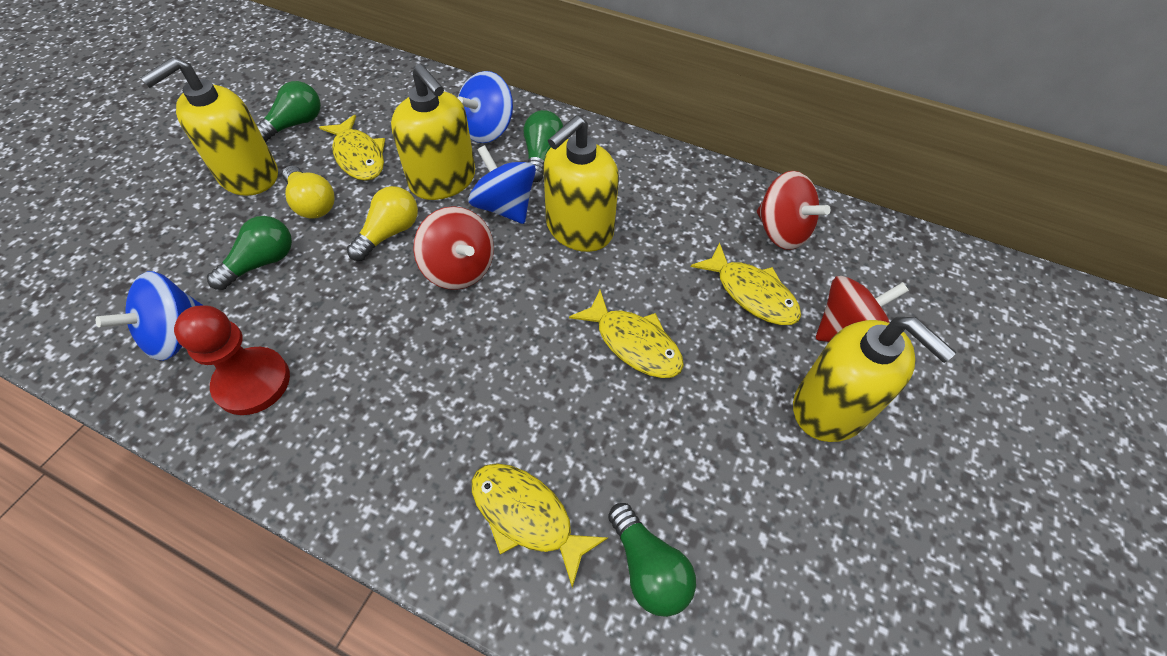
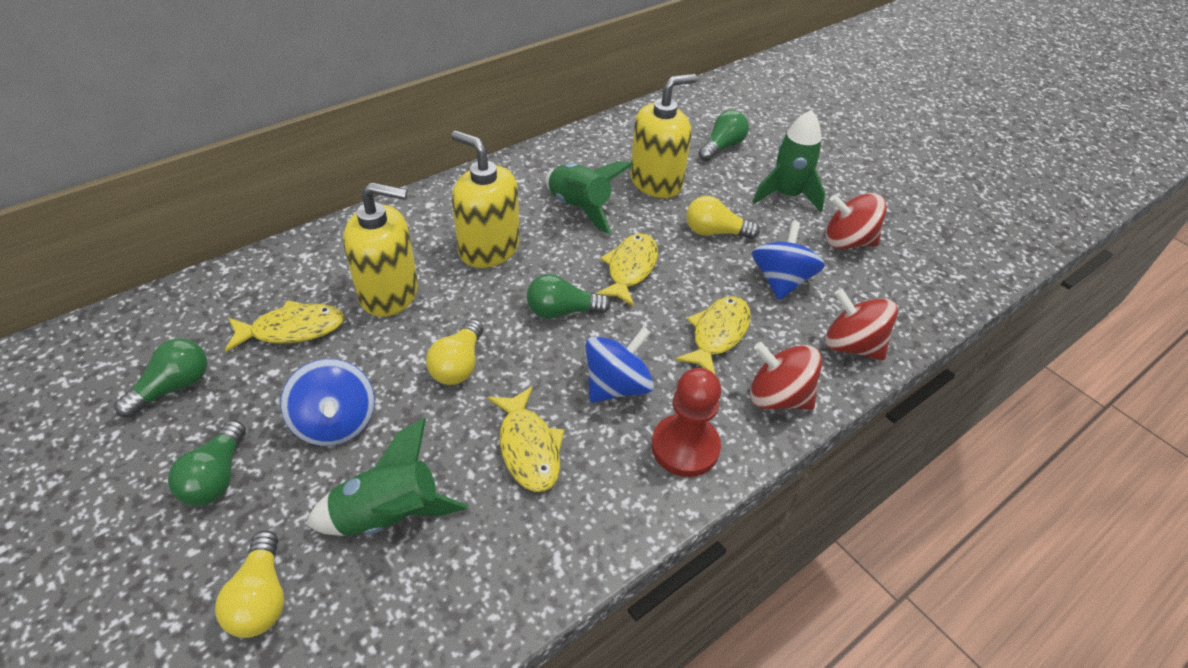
green rocket: 0 -> 3
yellow light bulb: 2 -> 3
yellow soap dispenser: 4 -> 3

